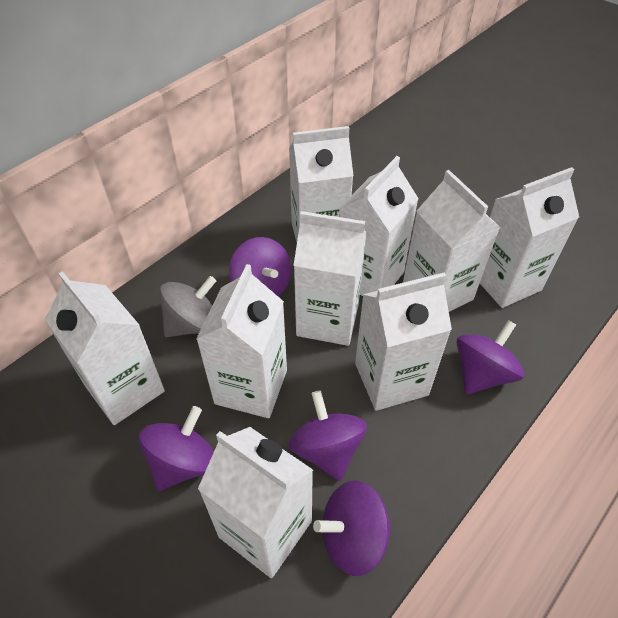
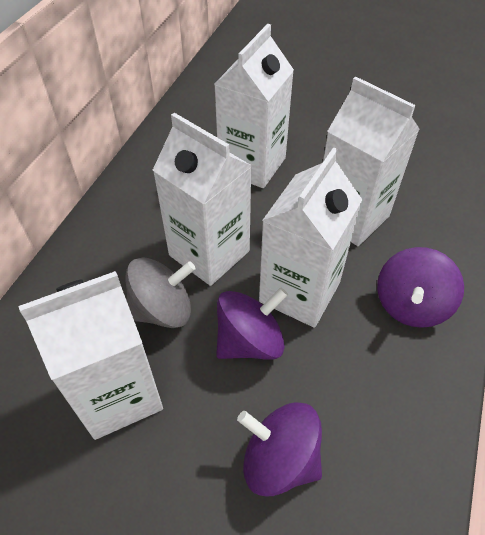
purple spinning top: 5 -> 3
white carton: 9 -> 5

